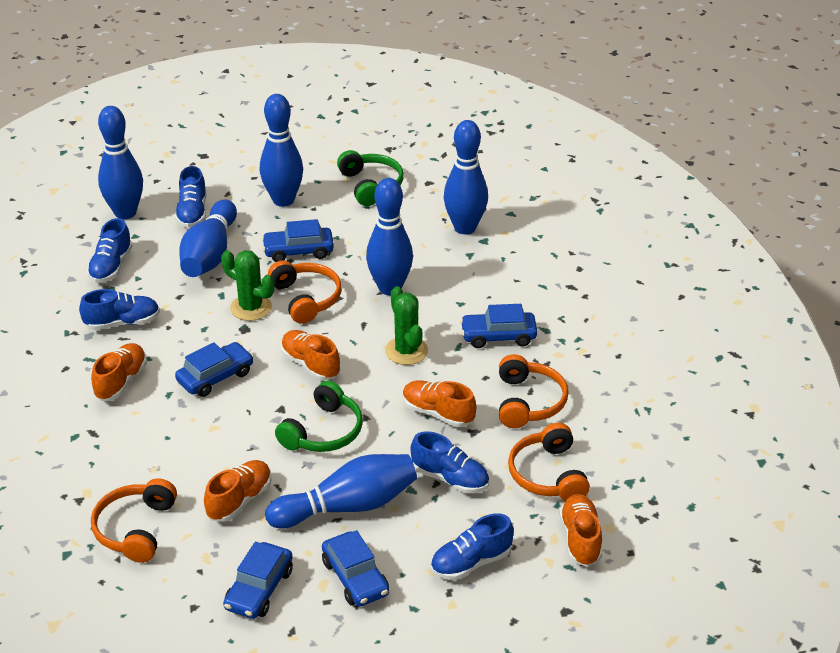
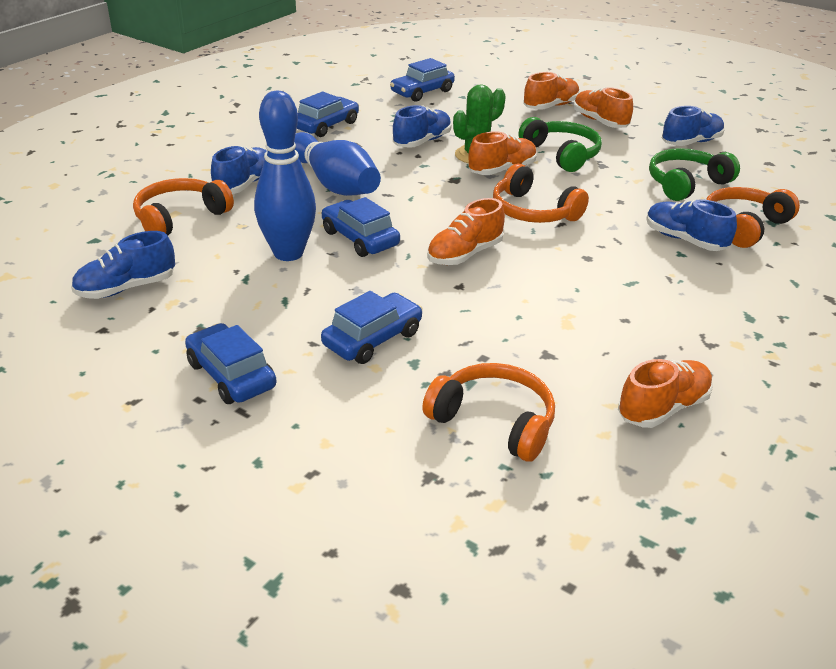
blue bowling pin: 6 -> 2
green cactus: 2 -> 1

